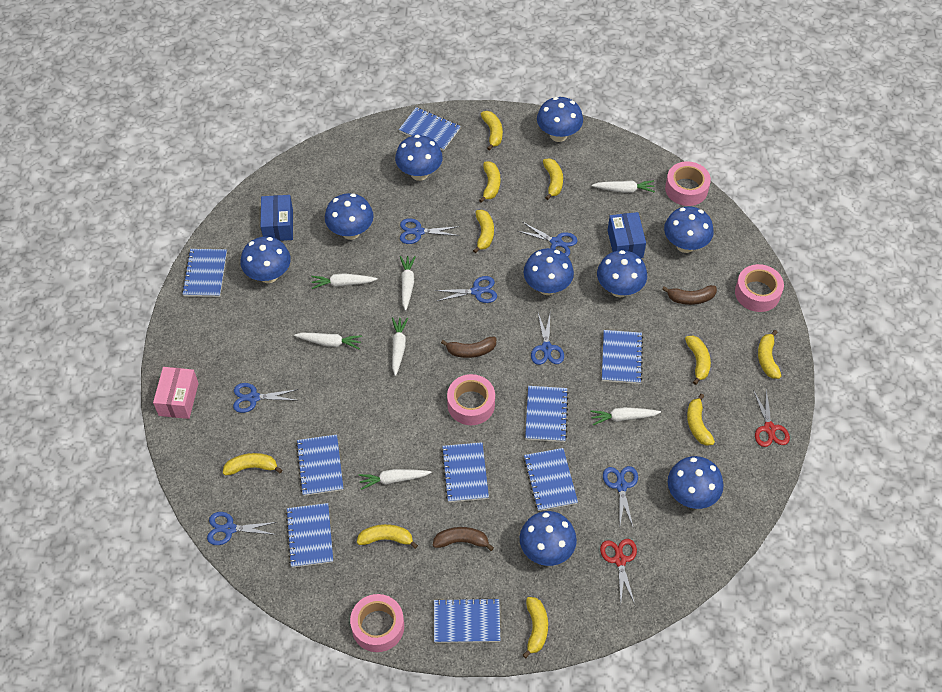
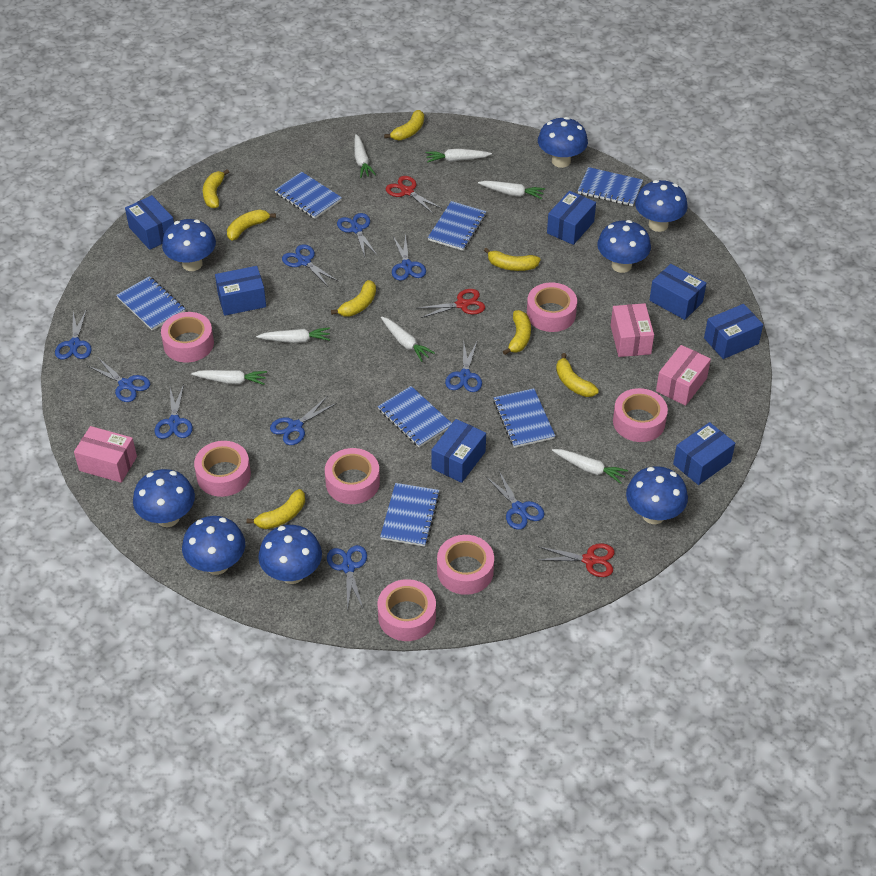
blue box: 2 -> 7
blue mushroom: 9 -> 8
blue notebook: 9 -> 7
blue scissors: 7 -> 10
brown banana: 3 -> 0
pink box: 1 -> 3
pink tape: 4 -> 7
red scissors: 2 -> 3
yellow banana: 10 -> 8

